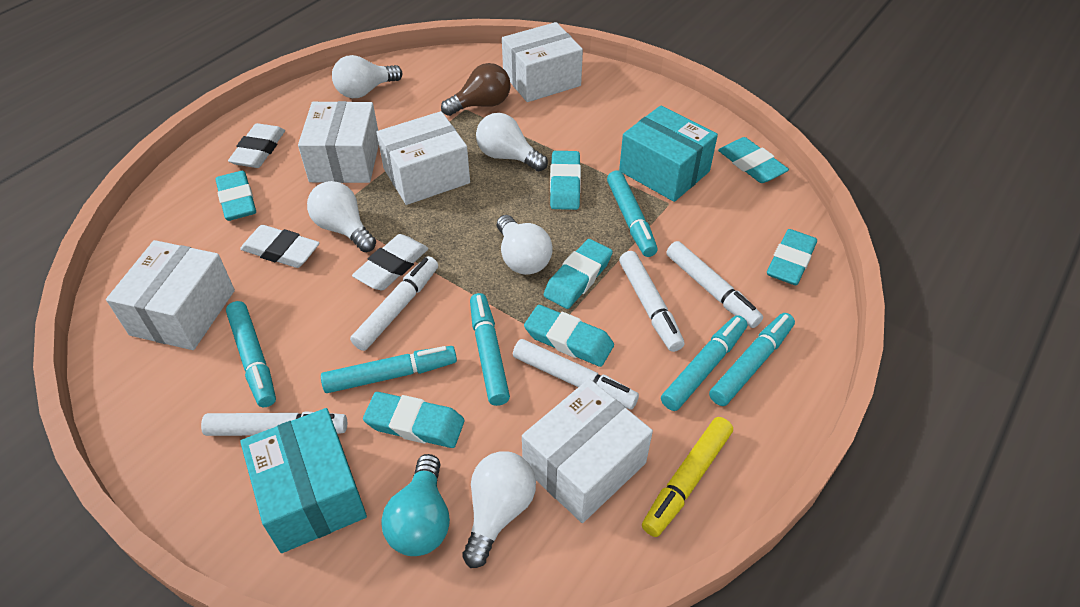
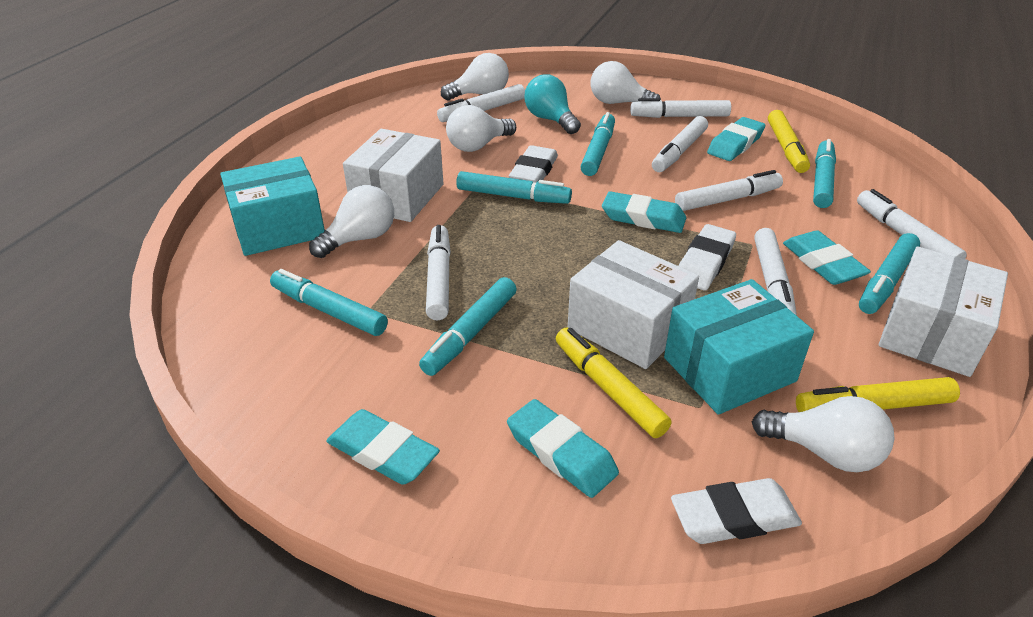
brown light bulb: 1 -> 0
turquoise eraser: 7 -> 5
white box: 5 -> 3
white marker: 5 -> 7
yellow marker: 1 -> 3

